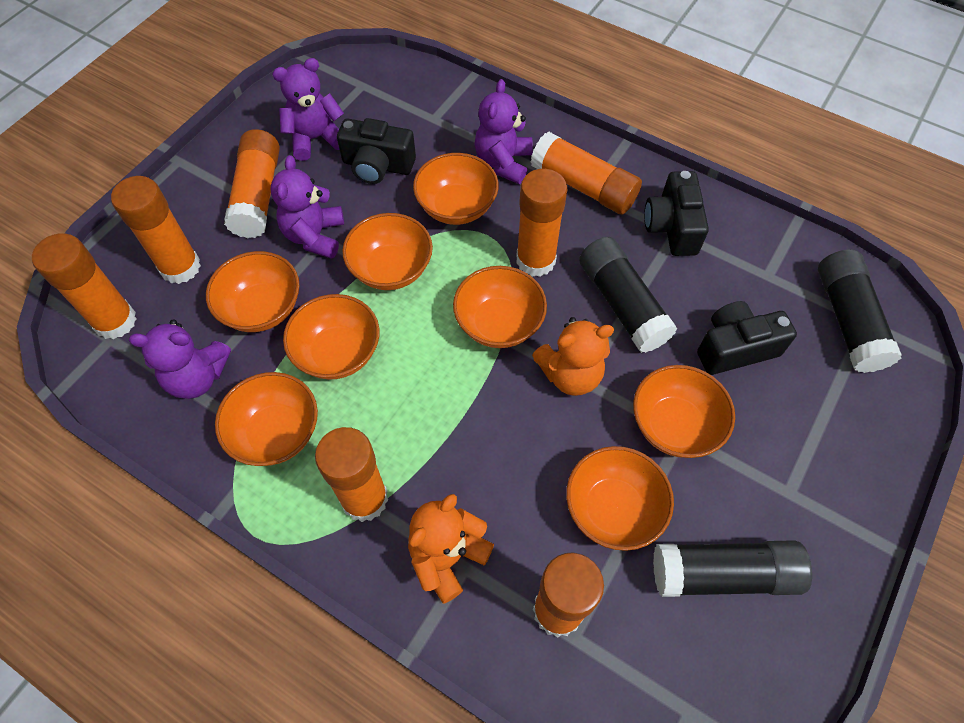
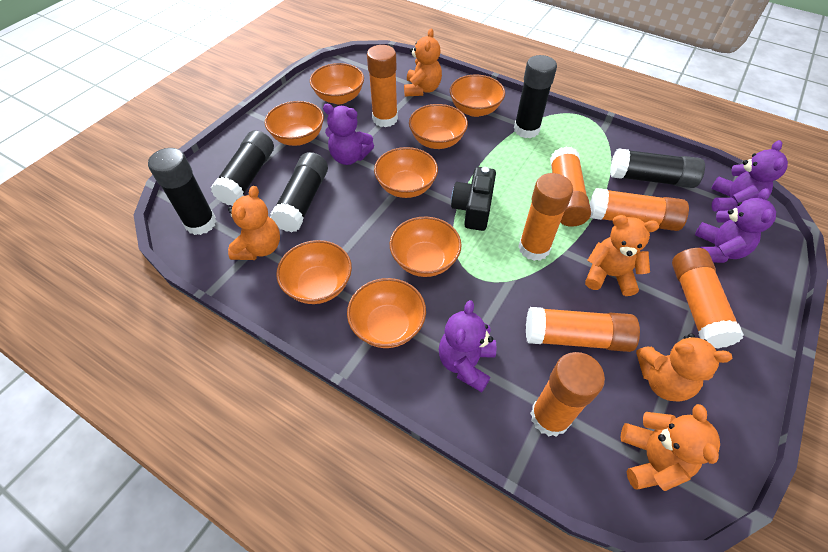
black camera: 3 -> 1
black glue stick: 3 -> 5
orange teddy bear: 2 -> 5

